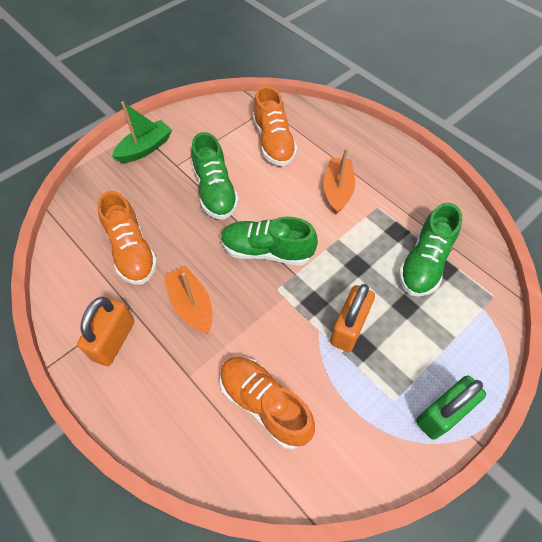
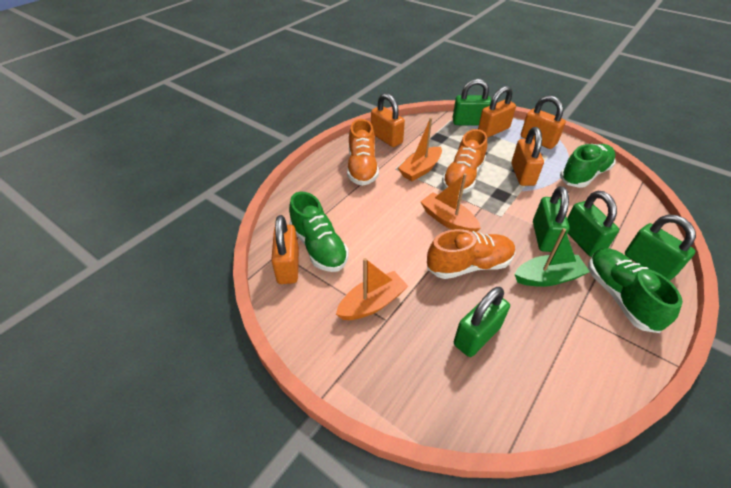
green padlock: 1 -> 5
orange boat: 2 -> 3
orange padlock: 2 -> 5

